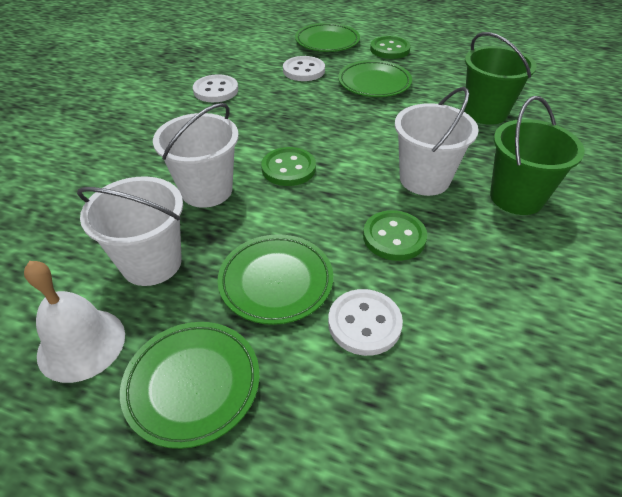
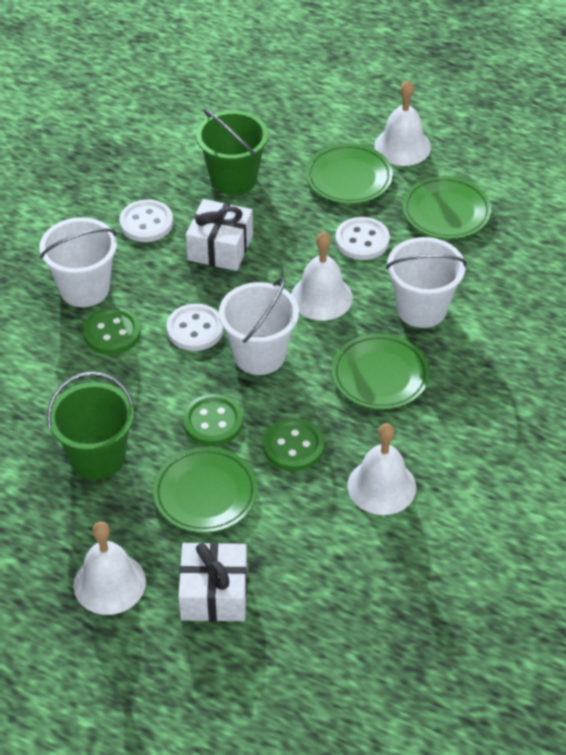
white bell: 1 -> 4
white gift: 0 -> 2

